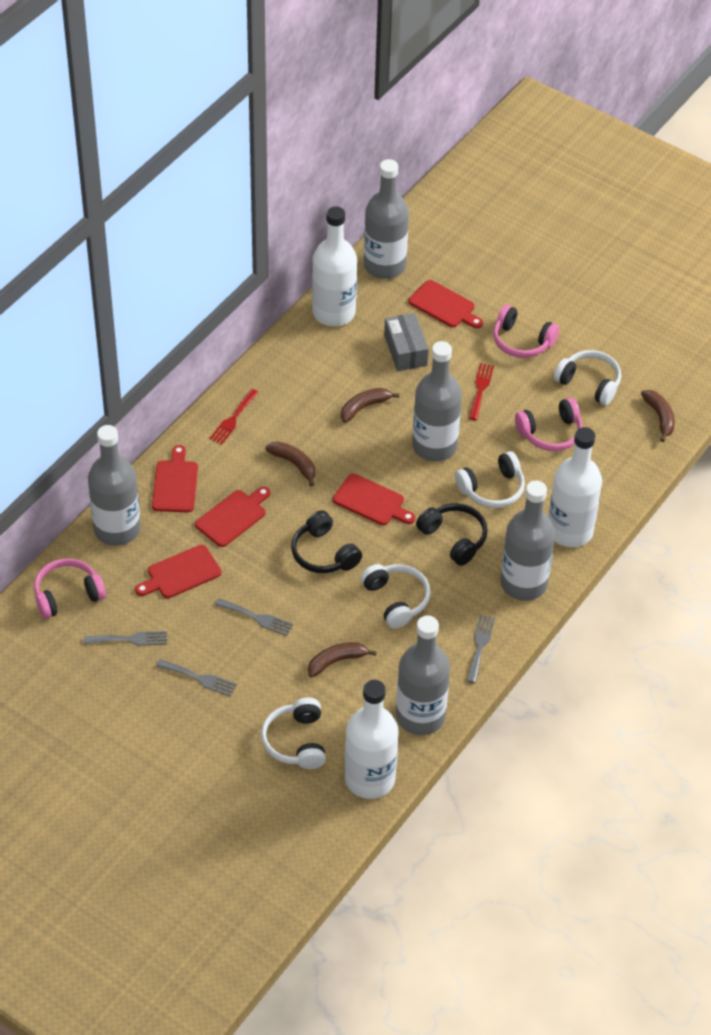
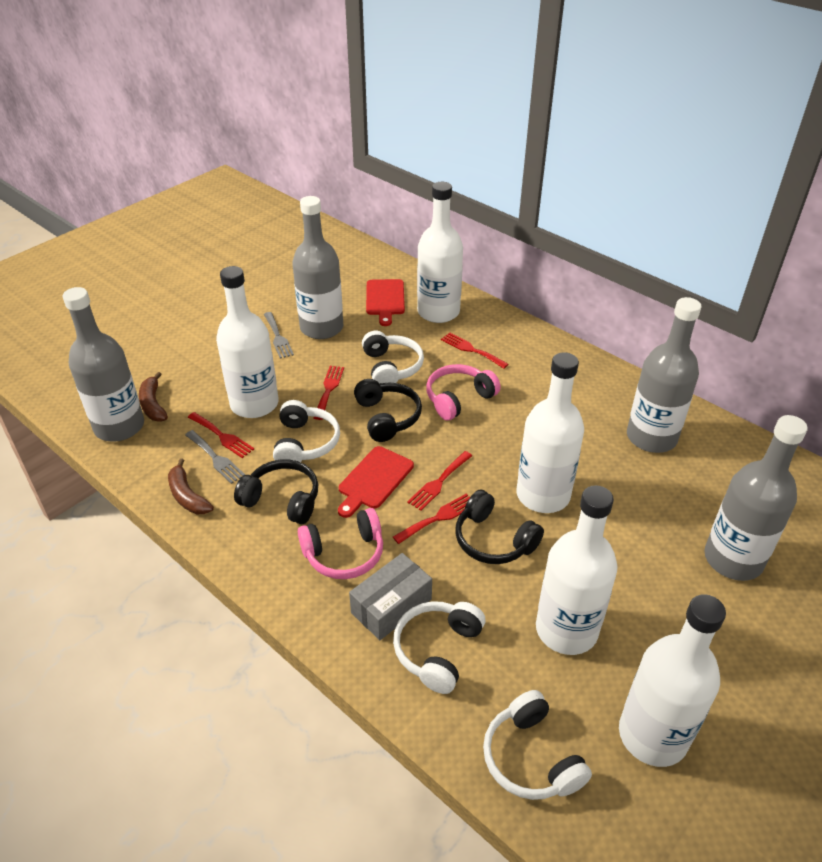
black headphones: 2 -> 3
brown banana: 4 -> 2
grey bottle: 5 -> 4
grey fork: 4 -> 2
pink headphones: 3 -> 2
red cutting board: 5 -> 2
red fork: 2 -> 5
white bottle: 3 -> 5

